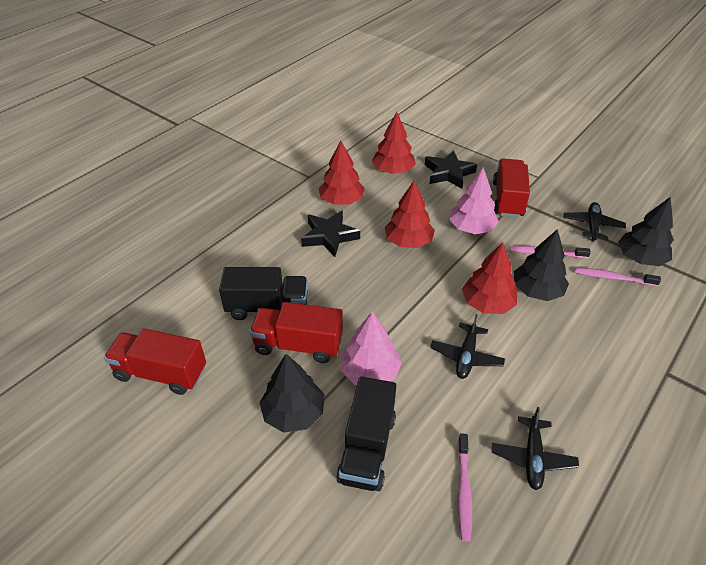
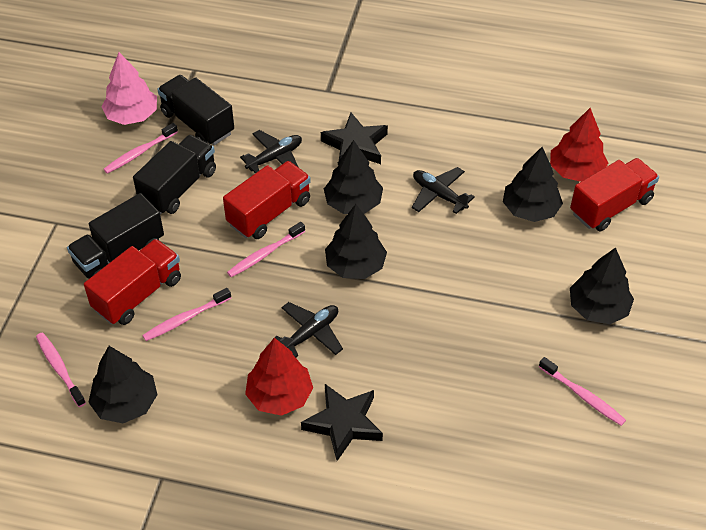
black tree: 3 -> 5
black truck: 2 -> 3
pink toothbrush: 3 -> 5
pink tree: 2 -> 1
red tree: 4 -> 2

